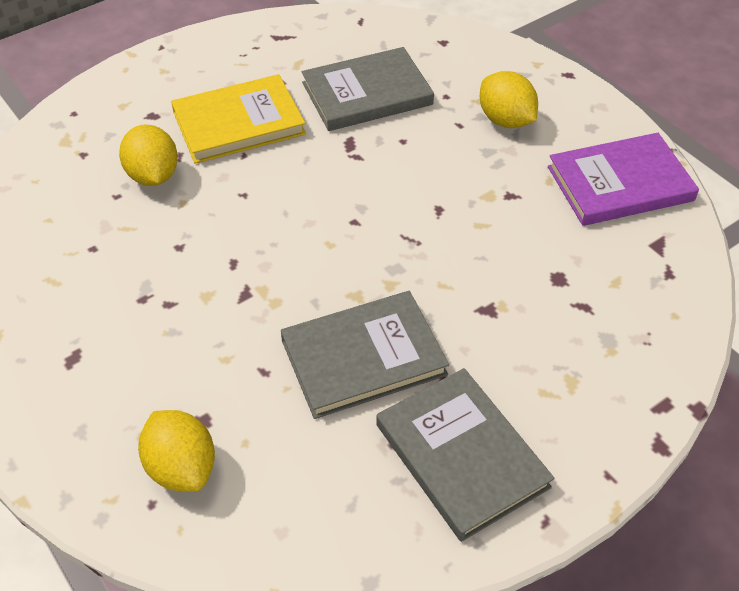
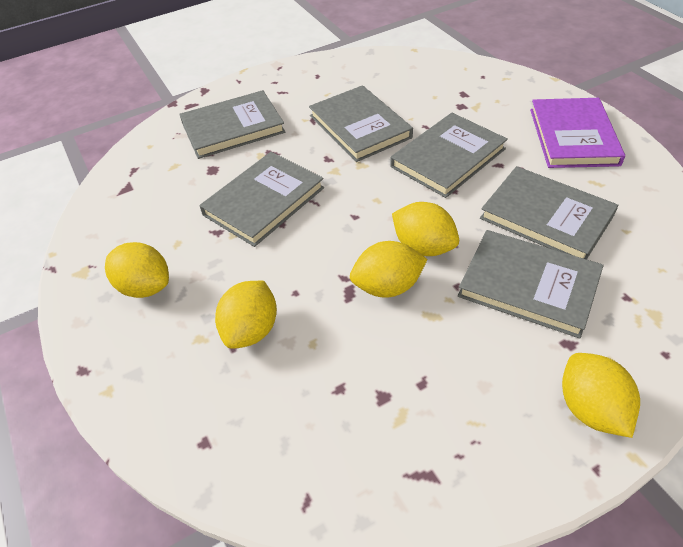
grey book: 3 -> 6
yellow book: 1 -> 0
yellow lemon: 3 -> 5

